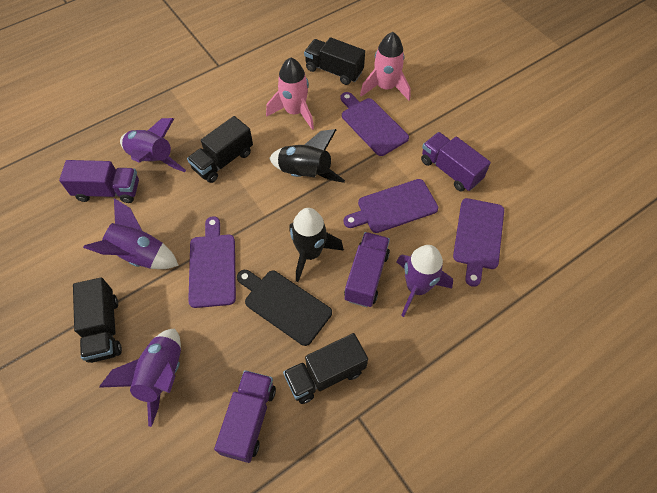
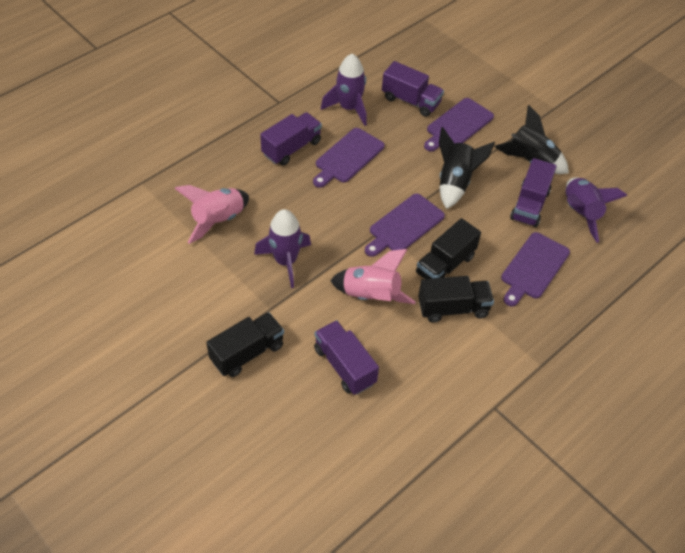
black cutting board: 1 -> 0
black truck: 4 -> 3
purple rocket: 4 -> 3

